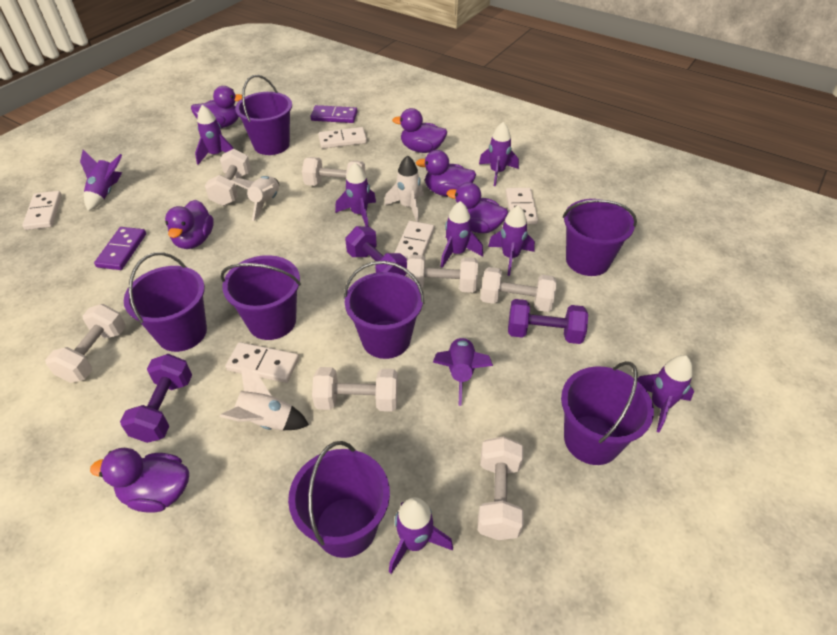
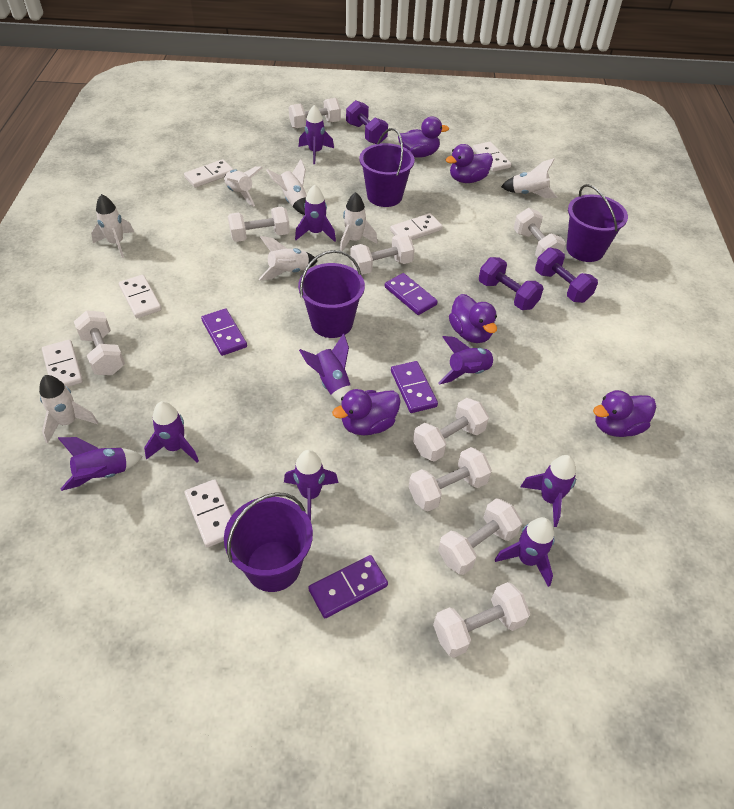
purple bucket: 7 -> 4
purple domino: 2 -> 4
purple duck: 6 -> 5
white domino: 5 -> 6
white dumbbell: 7 -> 9
white rocket: 3 -> 7

